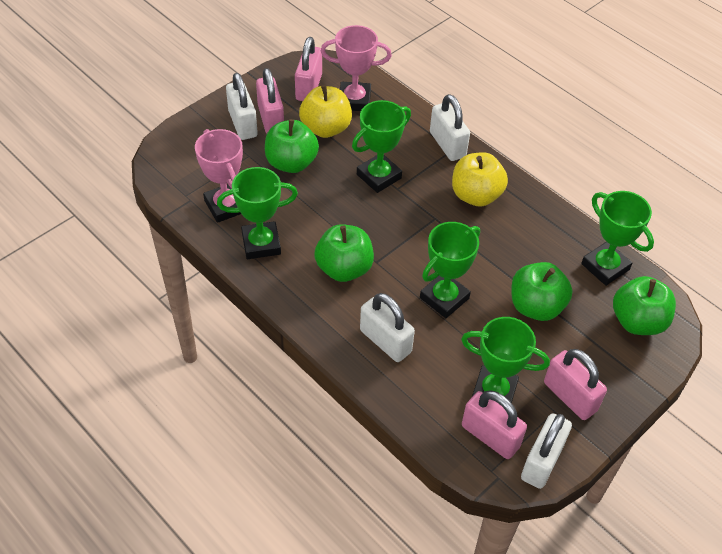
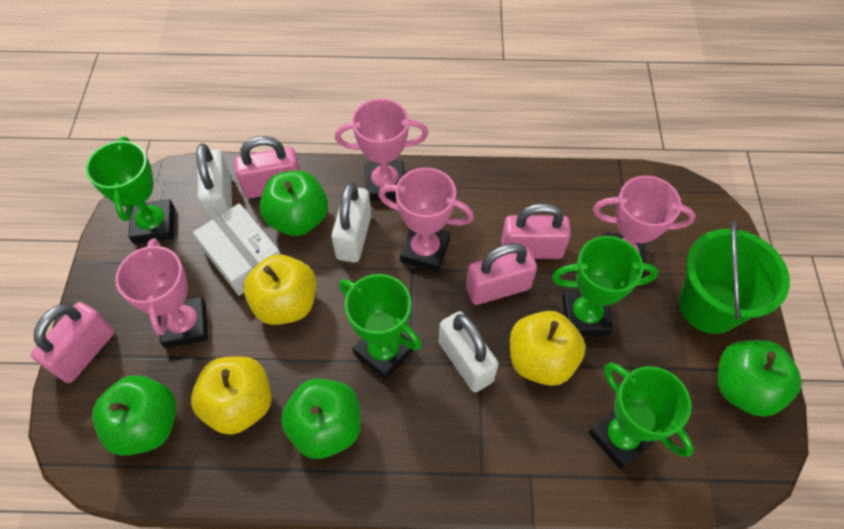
green bucket: 0 -> 1
green trophy: 5 -> 4
pink trophy: 2 -> 4
white box: 0 -> 1
white padlock: 4 -> 3
yellow apple: 2 -> 3

